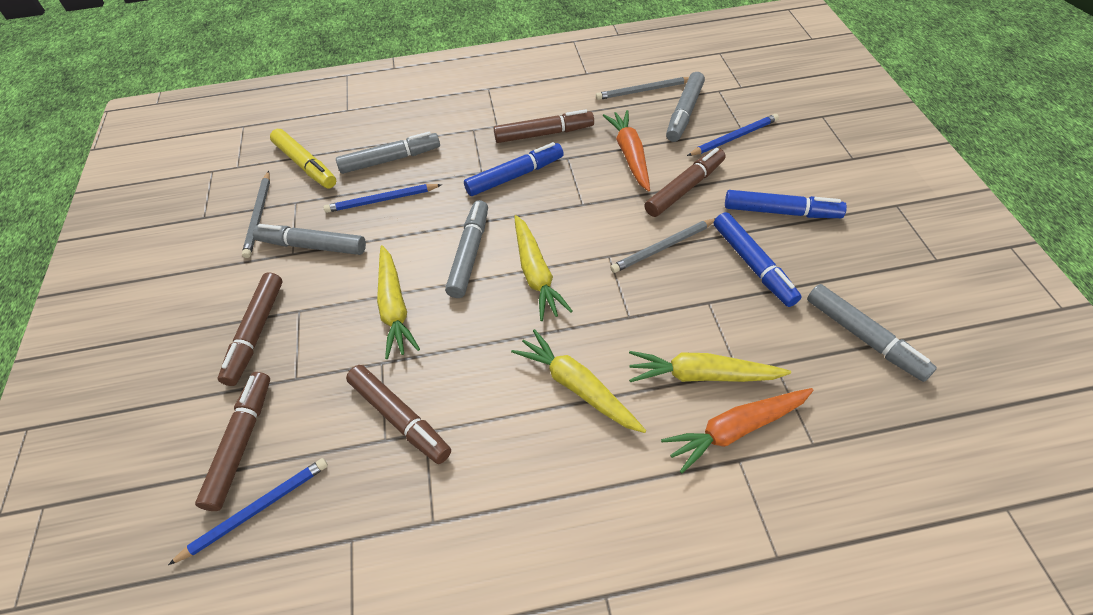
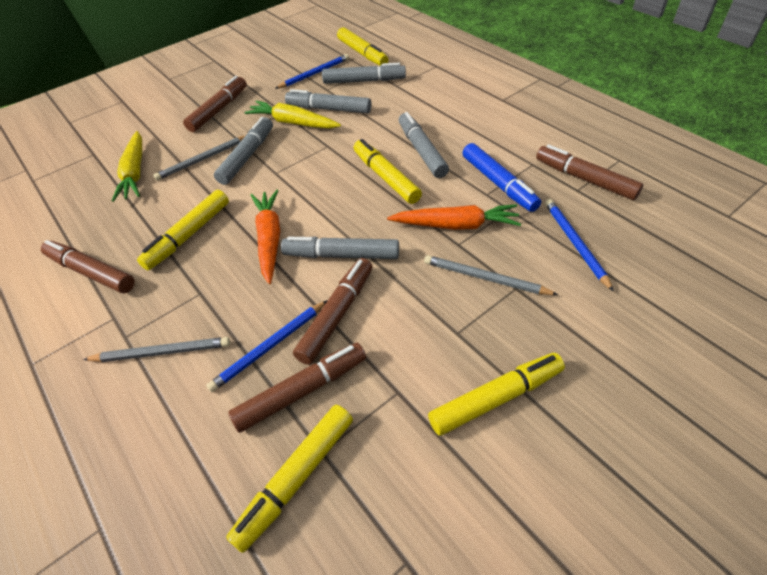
blue marker: 3 -> 1
yellow carrot: 4 -> 2
yellow marker: 1 -> 5

